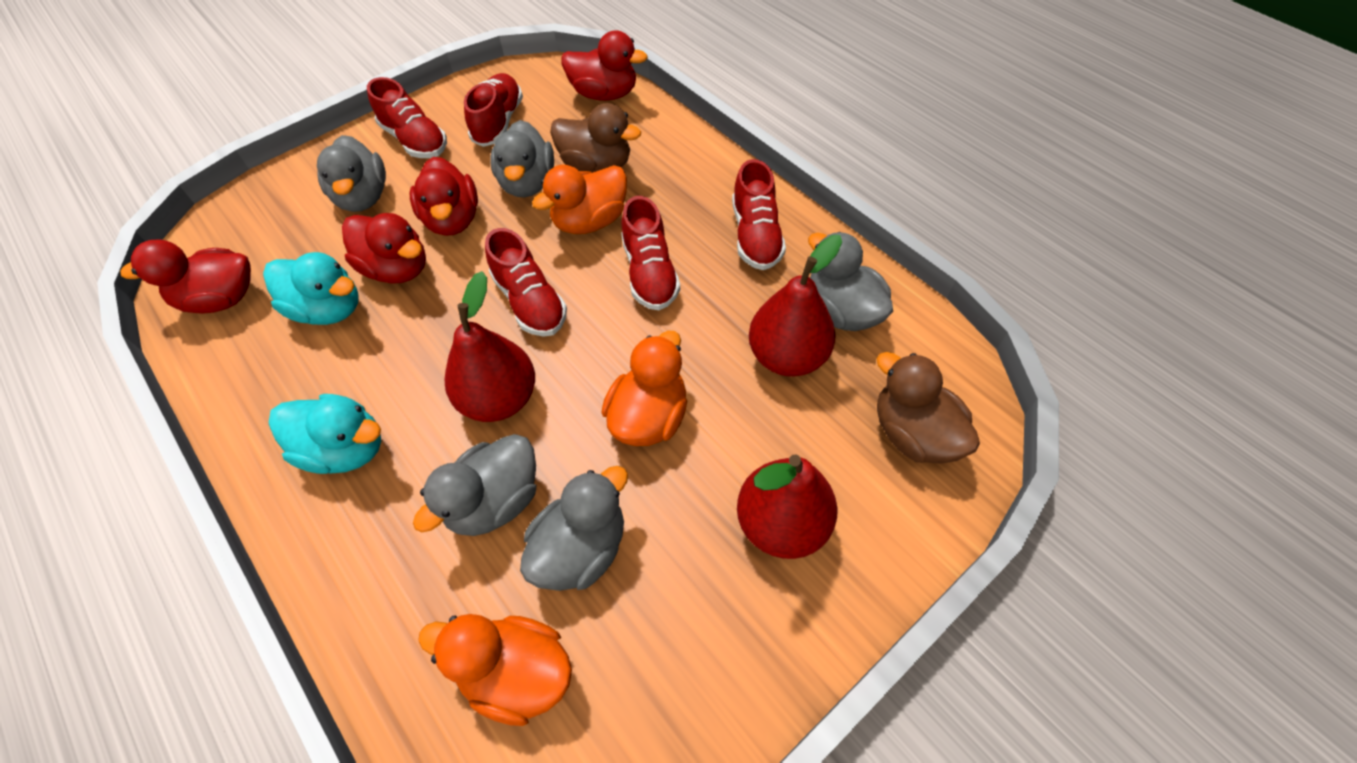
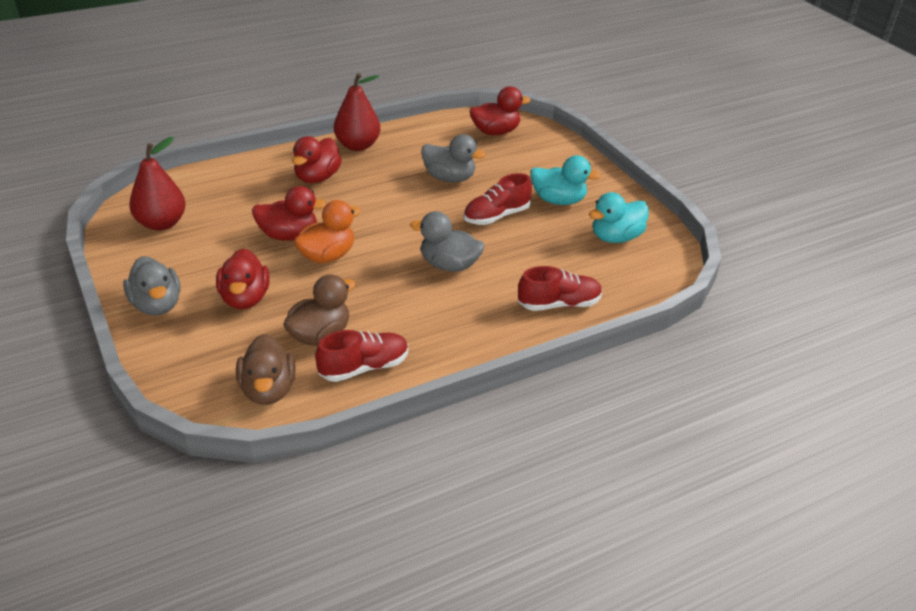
grey duck: 5 -> 3
orange duck: 3 -> 1
red pear: 3 -> 2
red shoe: 5 -> 3

